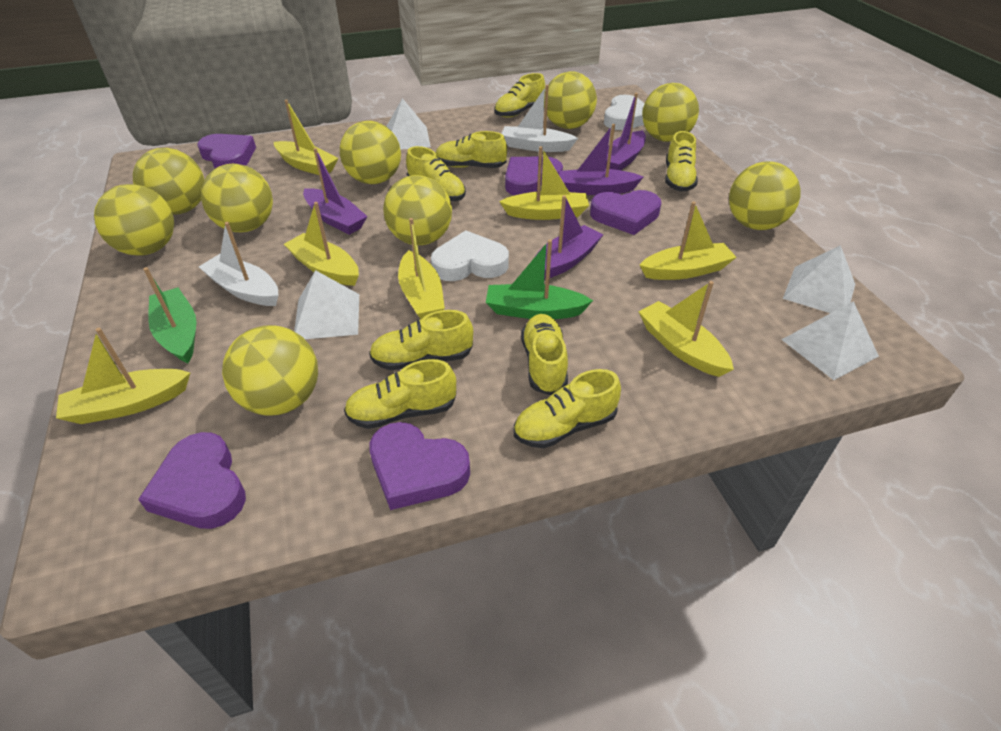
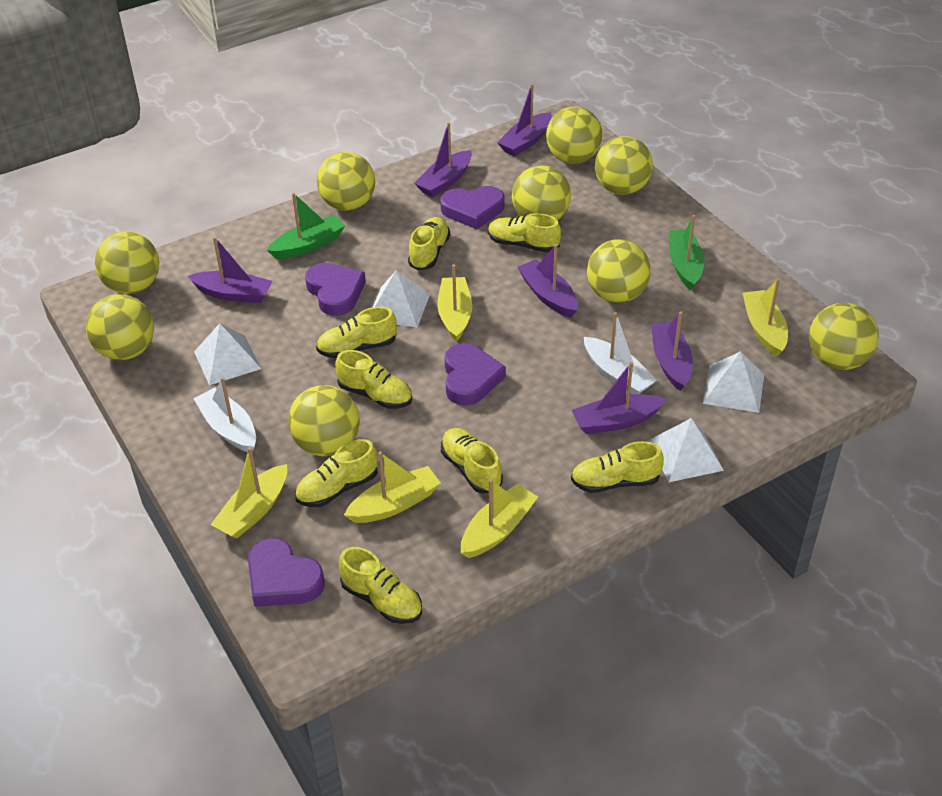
purple boat: 4 -> 6
purple heart: 5 -> 4
white heart: 2 -> 0
yellow boat: 7 -> 5

